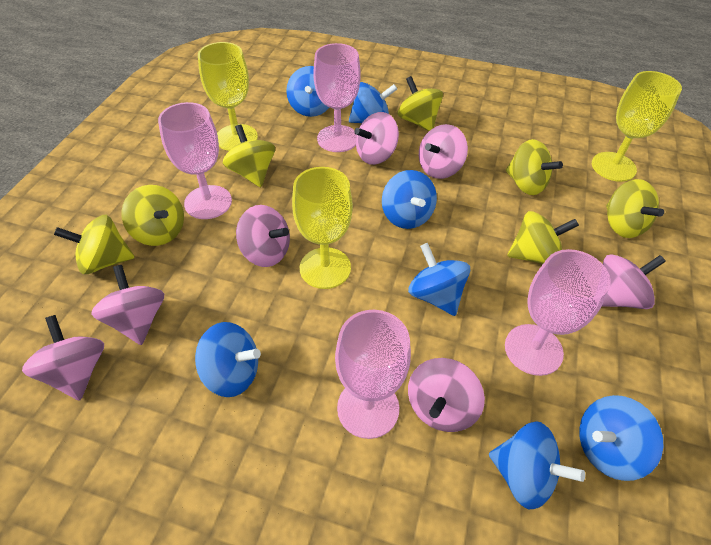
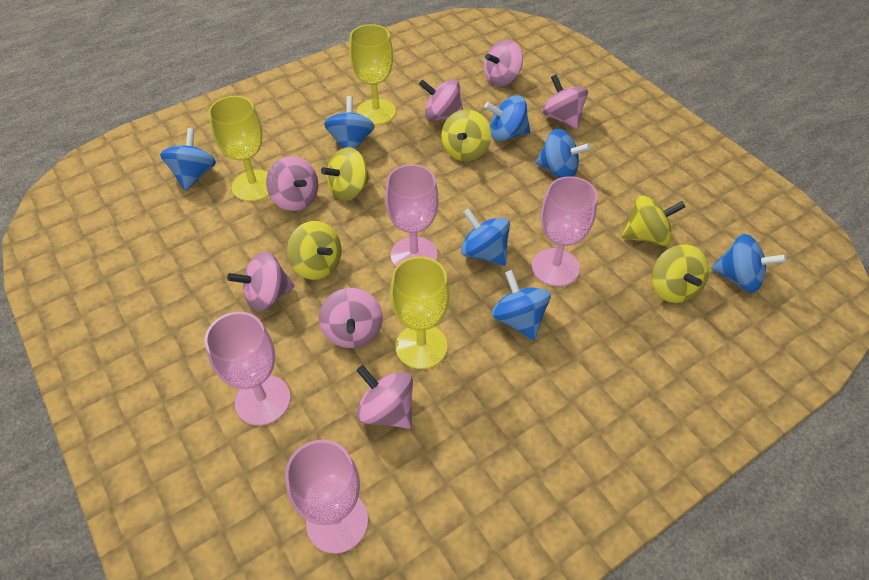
yellow spinning top: 7 -> 5

